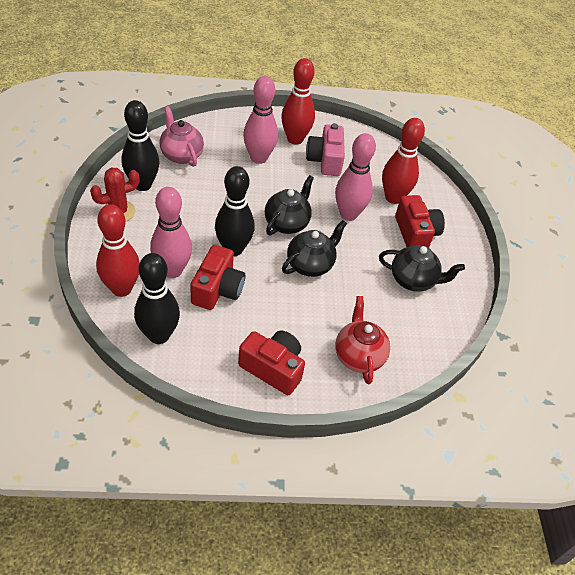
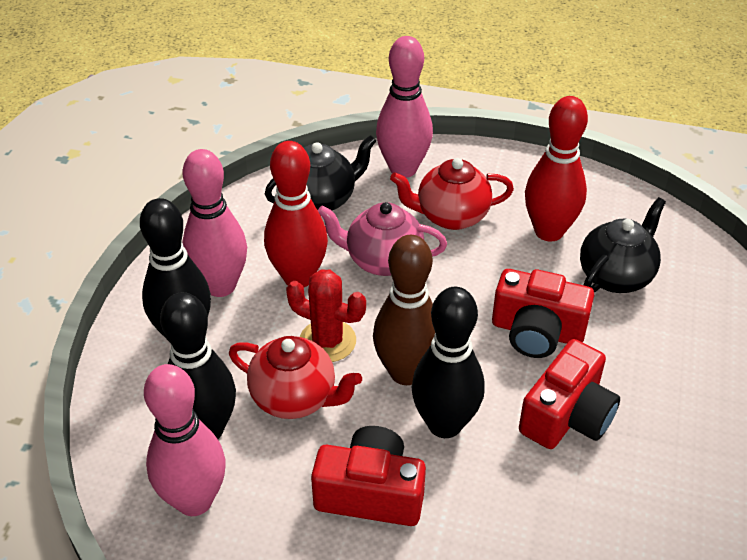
black teapot: 3 -> 2
brown bowling pin: 0 -> 1
pink camera: 1 -> 0
red bowling pin: 3 -> 2
red teapot: 1 -> 2

